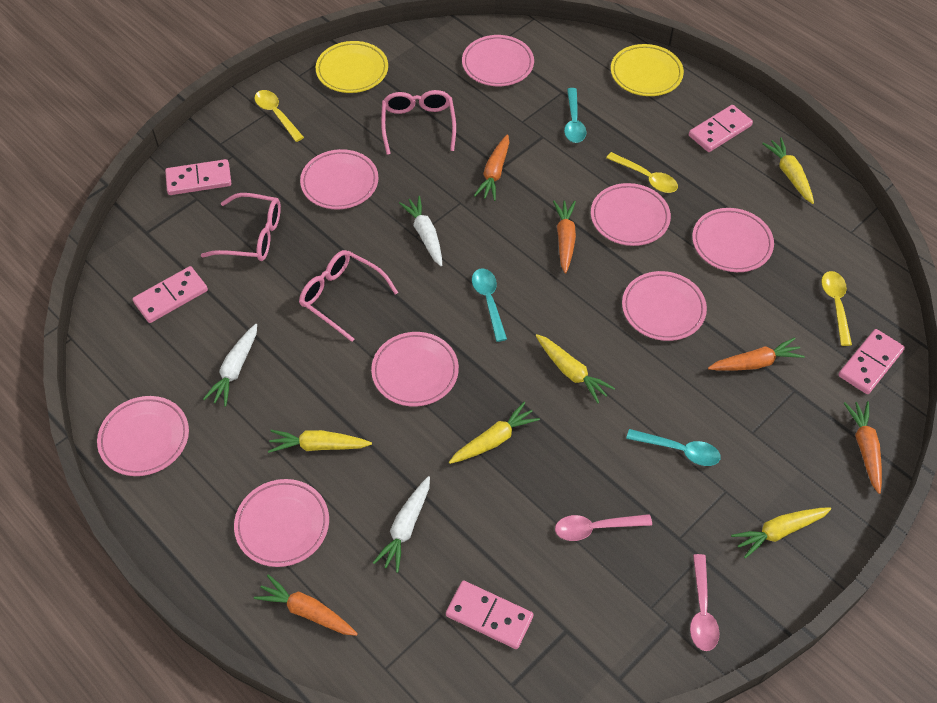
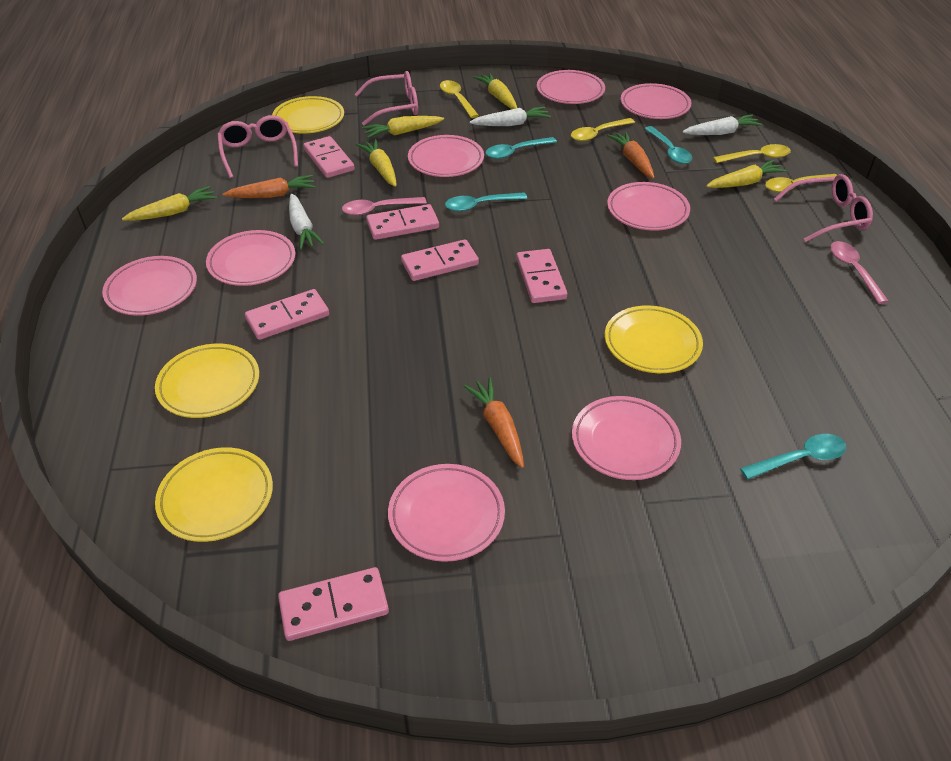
orange carrot: 5 -> 3
pink domino: 5 -> 6
turquoise spoon: 3 -> 4
yellow plate: 2 -> 4
yellow spoon: 3 -> 4

